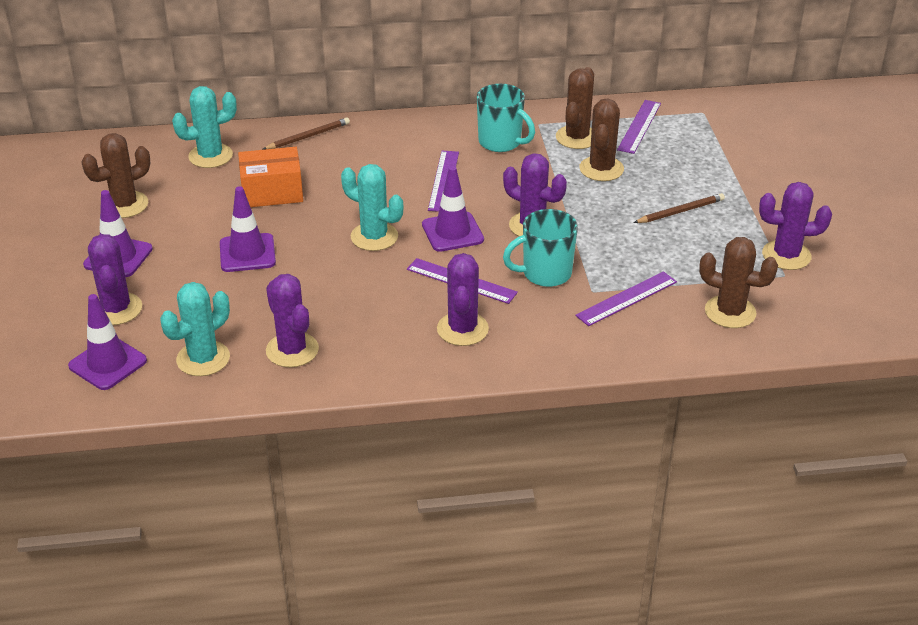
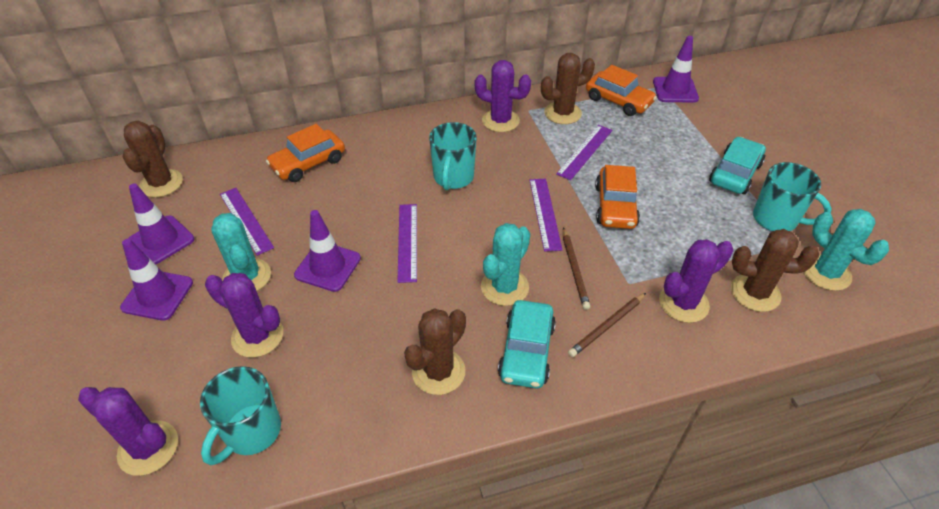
orange box: 1 -> 0
orange car: 0 -> 3
purple cactus: 5 -> 4
turquoise car: 0 -> 2
turquoise mug: 2 -> 3

